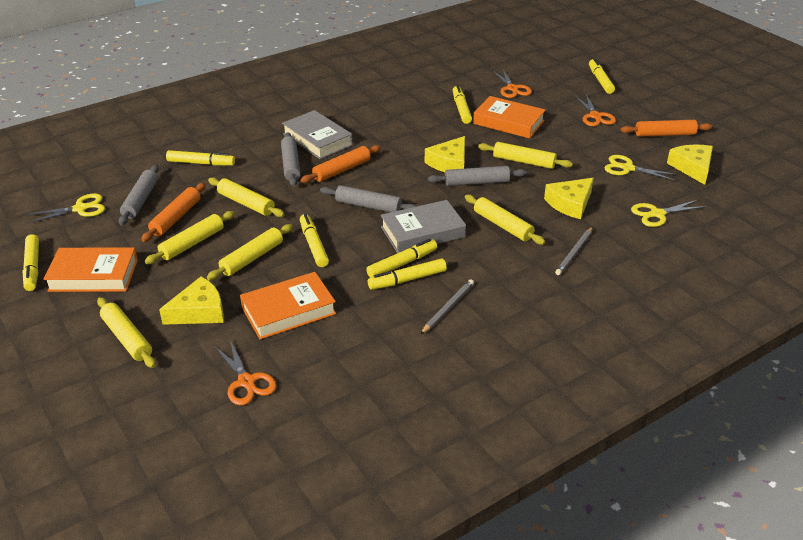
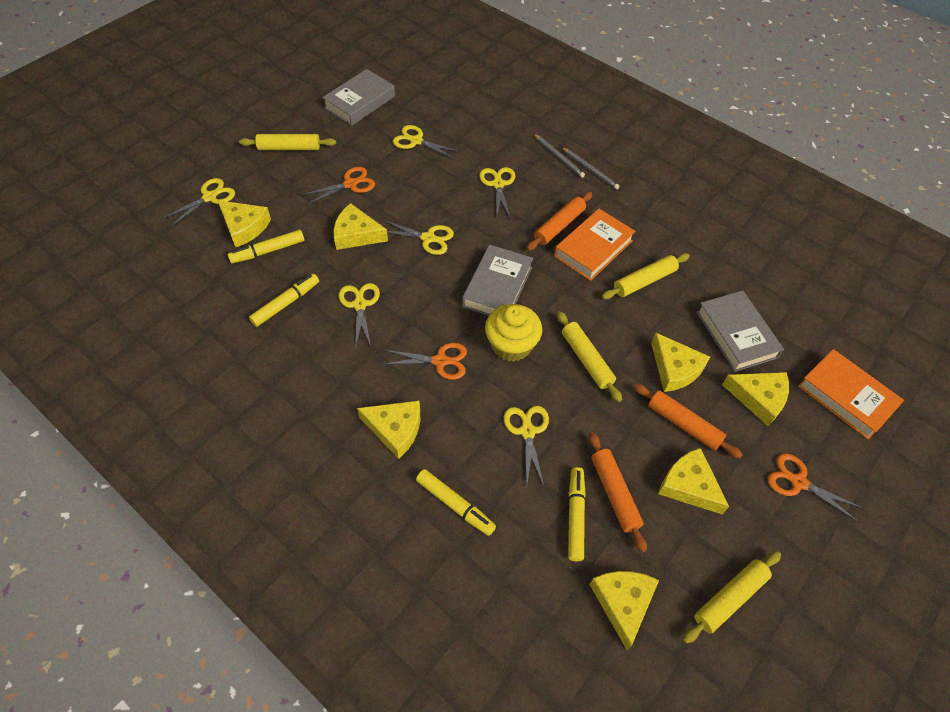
grey book: 2 -> 3
grey rolling pin: 4 -> 0
orange book: 3 -> 2
yellow cheese: 4 -> 7
yellow cupcake: 0 -> 1
yellow marker: 7 -> 4
yellow rolling pin: 6 -> 4
yellow scissors: 3 -> 6

